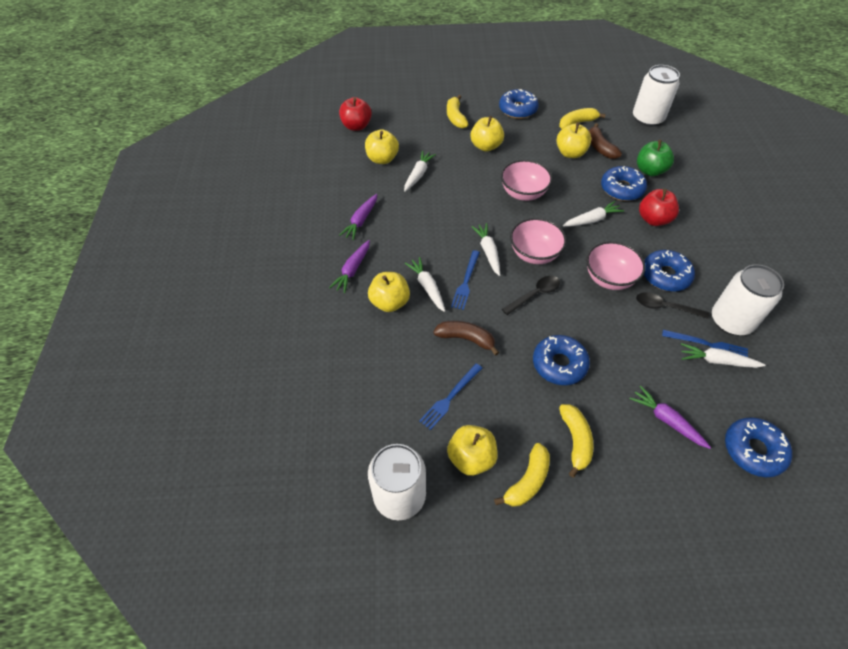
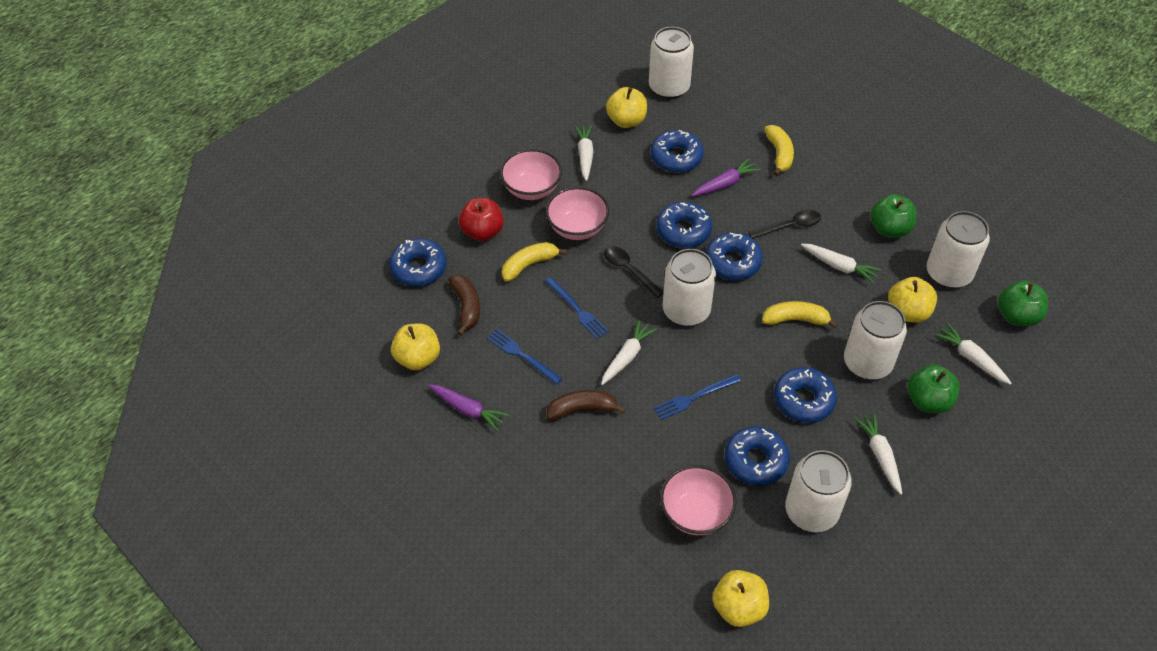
blue donut: 5 -> 6
green apple: 1 -> 3
purple carrot: 3 -> 2
red apple: 2 -> 1
white can: 3 -> 5
yellow apple: 5 -> 4
yellow banana: 4 -> 3

